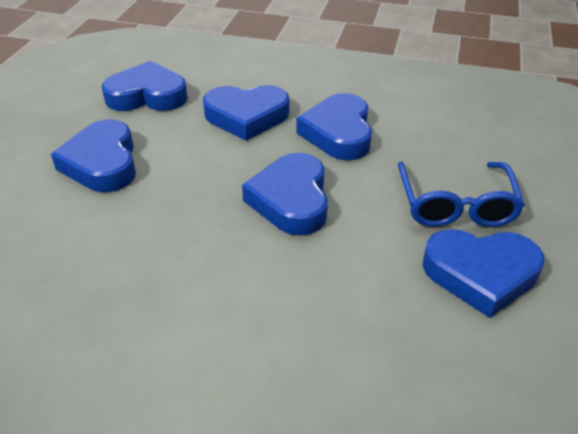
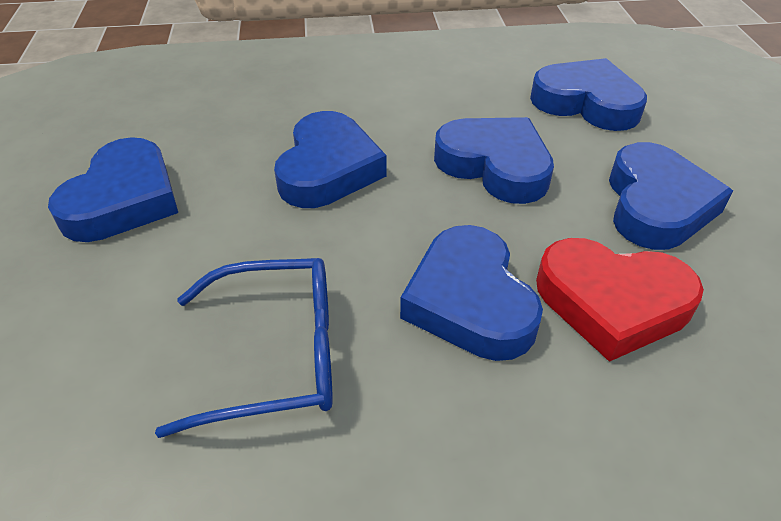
red heart: 0 -> 1

